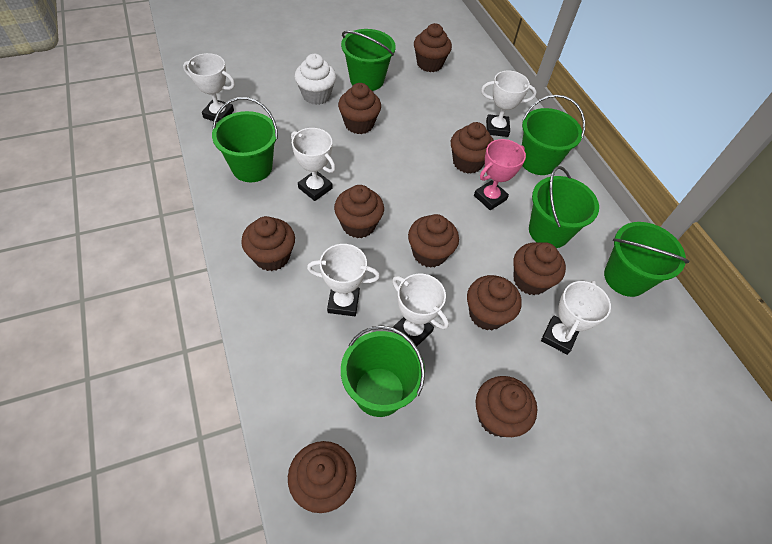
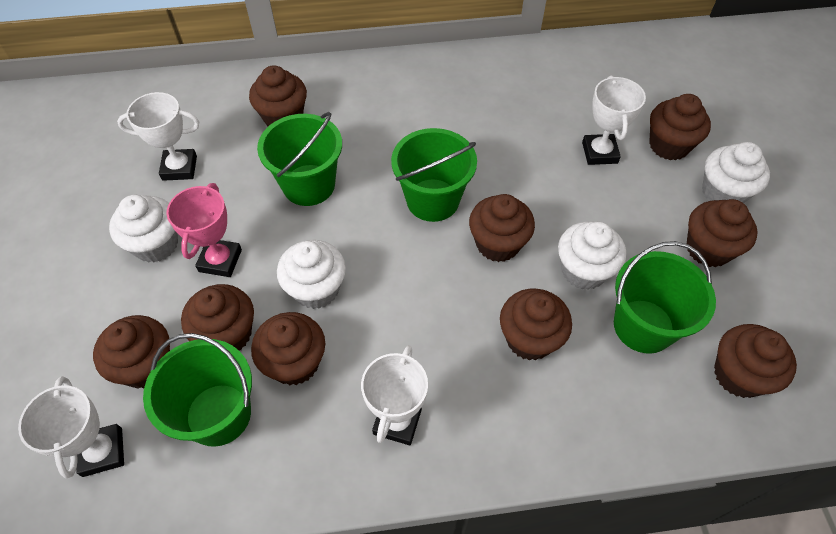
brown cupcake: 10 -> 9
green bucket: 6 -> 4
white cupcake: 1 -> 4
white trophy: 6 -> 4

